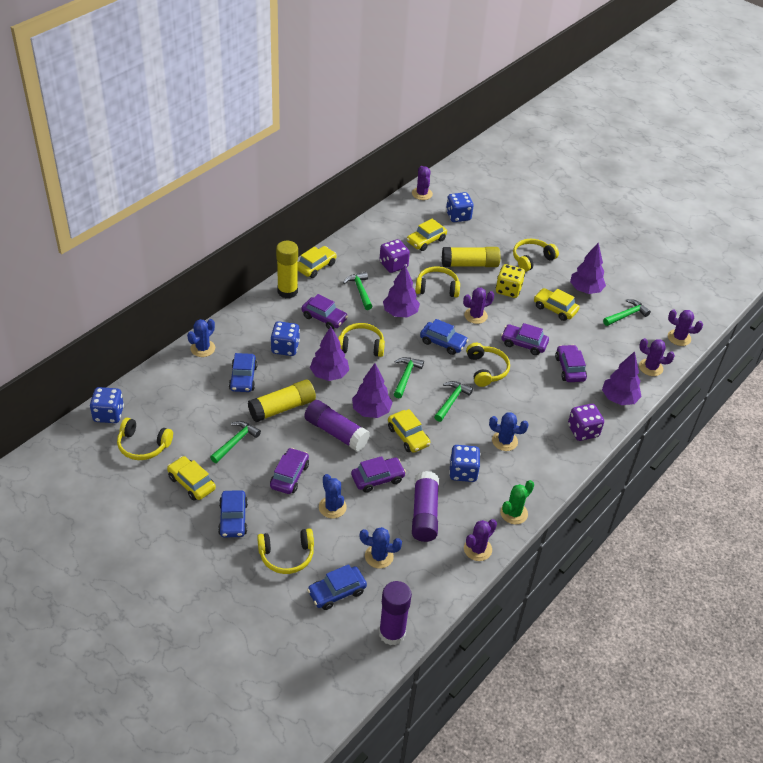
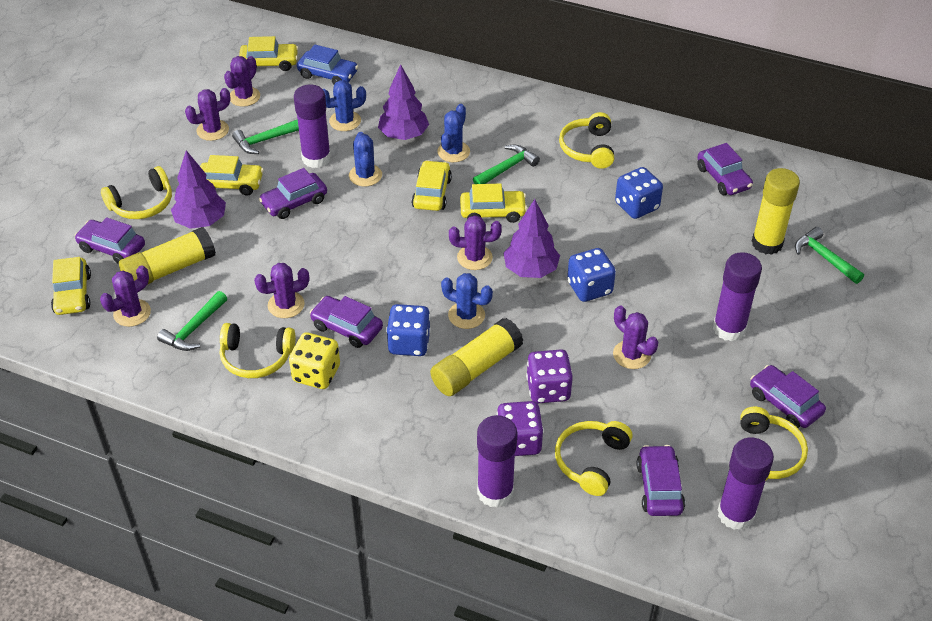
blue car: 4 -> 1
blue dice: 4 -> 3
green cactus: 1 -> 0
green hammer: 5 -> 4
purple cactus: 5 -> 6
purple car: 5 -> 6
purple glue stick: 3 -> 4
purple tree: 5 -> 3
yellow headphones: 6 -> 5

